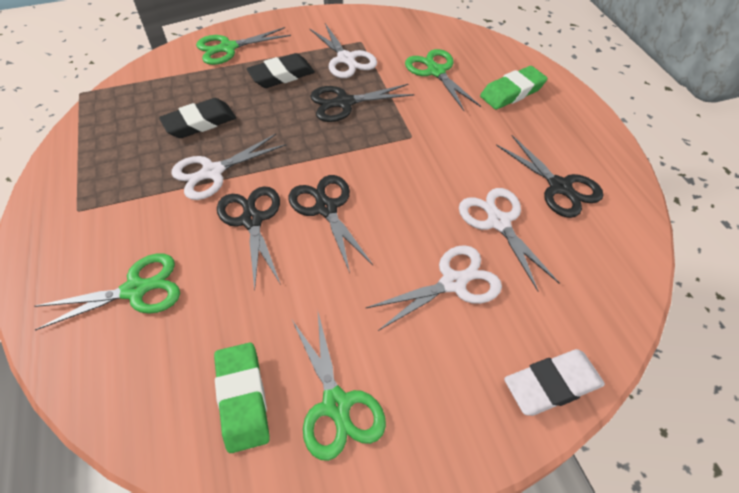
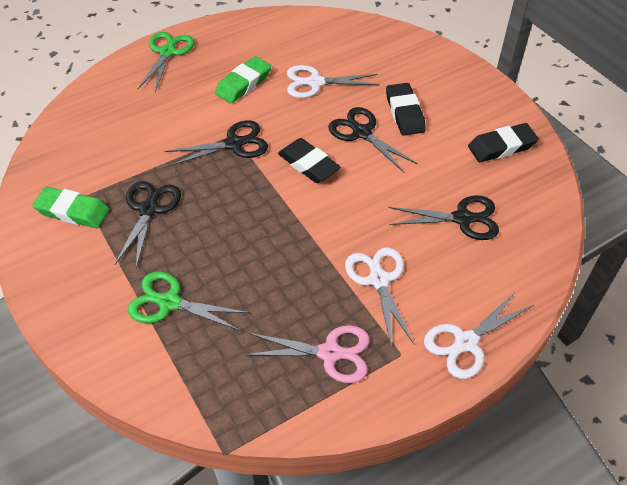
black eraser: 2 -> 3
green scissors: 4 -> 2
pink scissors: 0 -> 1
white eraser: 1 -> 0
white scissors: 4 -> 3

